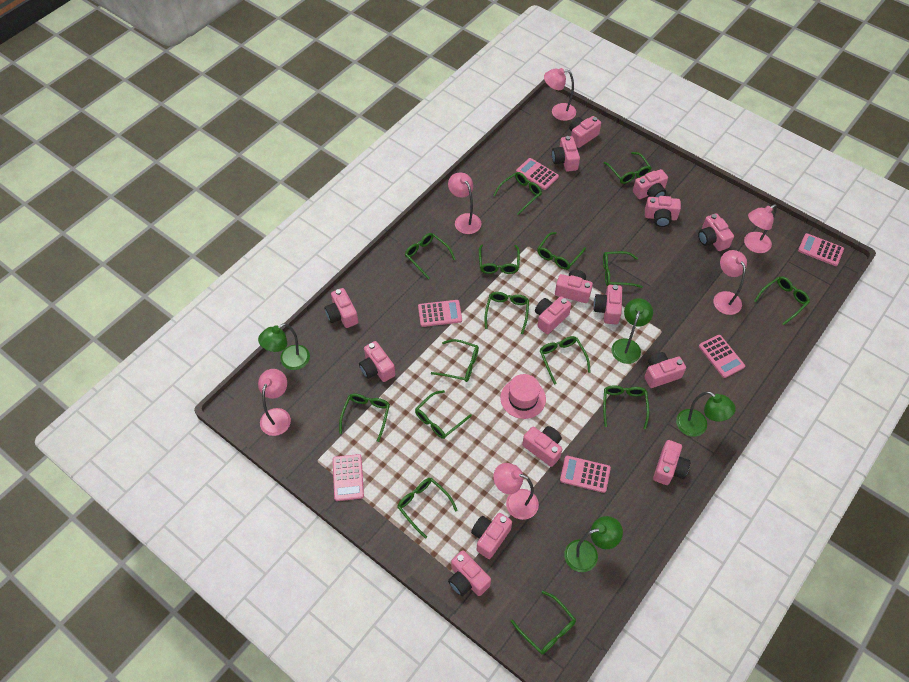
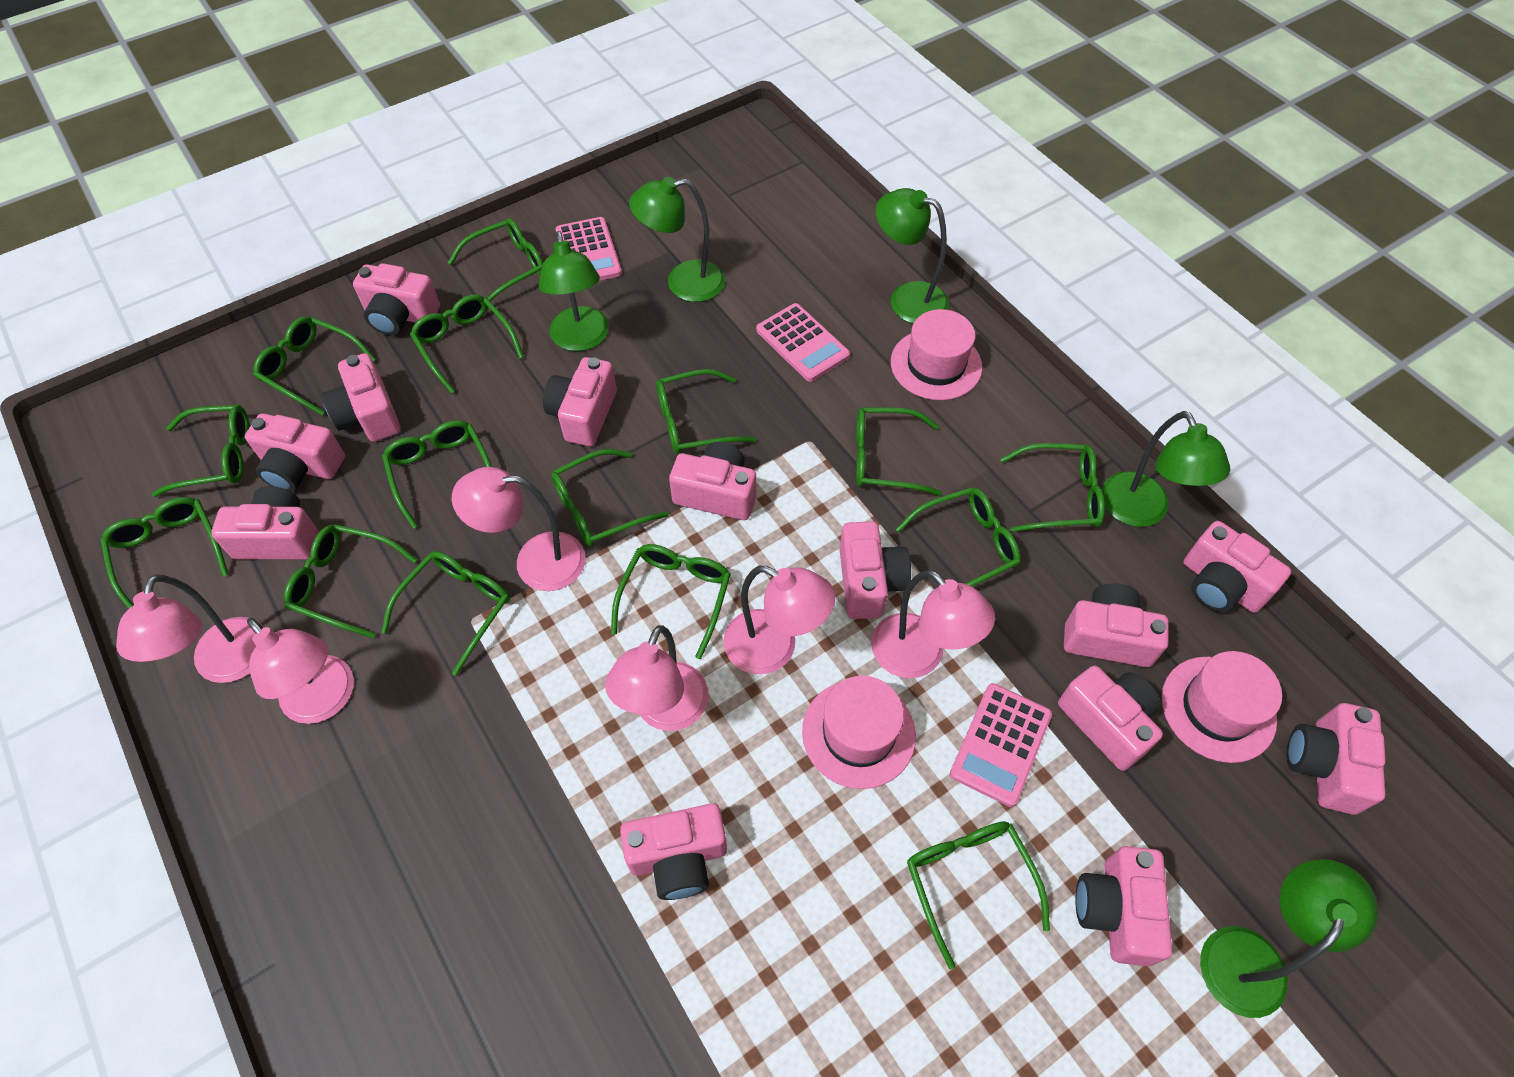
green lamp: 4 -> 5
pink calculator: 6 -> 3
pink camera: 15 -> 13
pink hat: 1 -> 3

